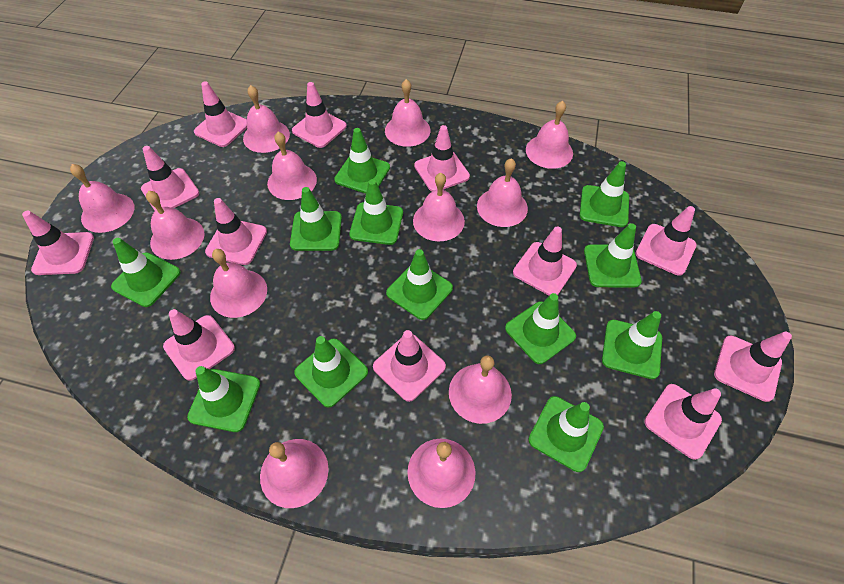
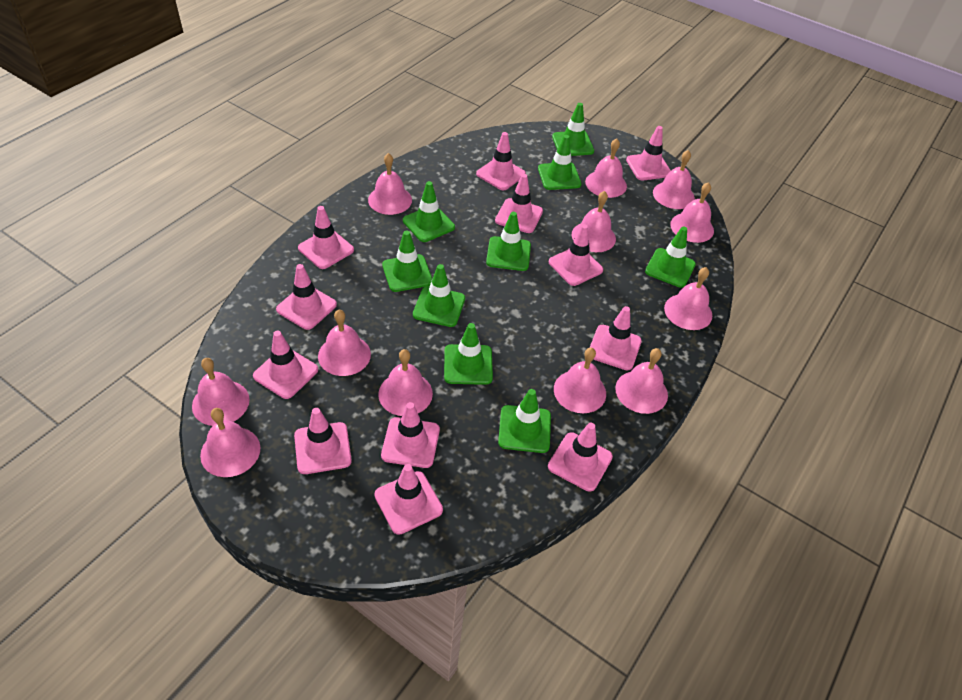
green traffic cone: 12 -> 9

